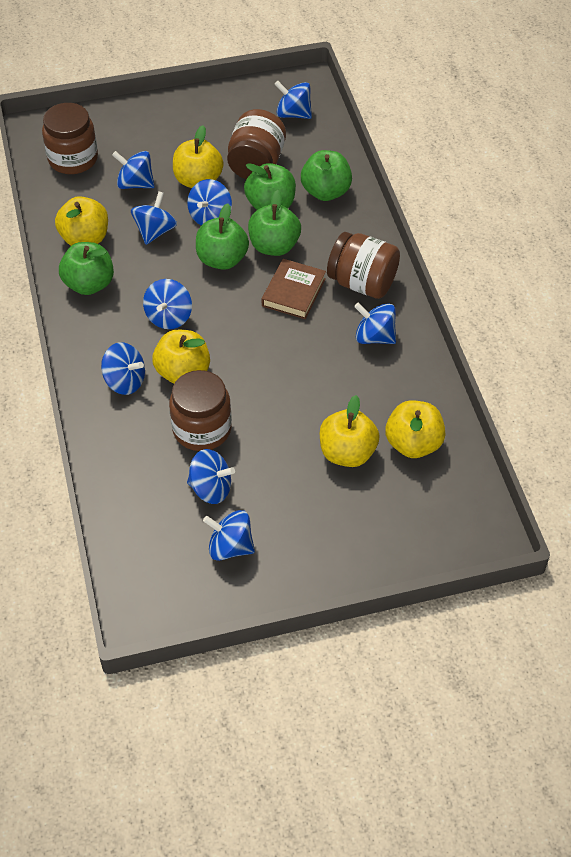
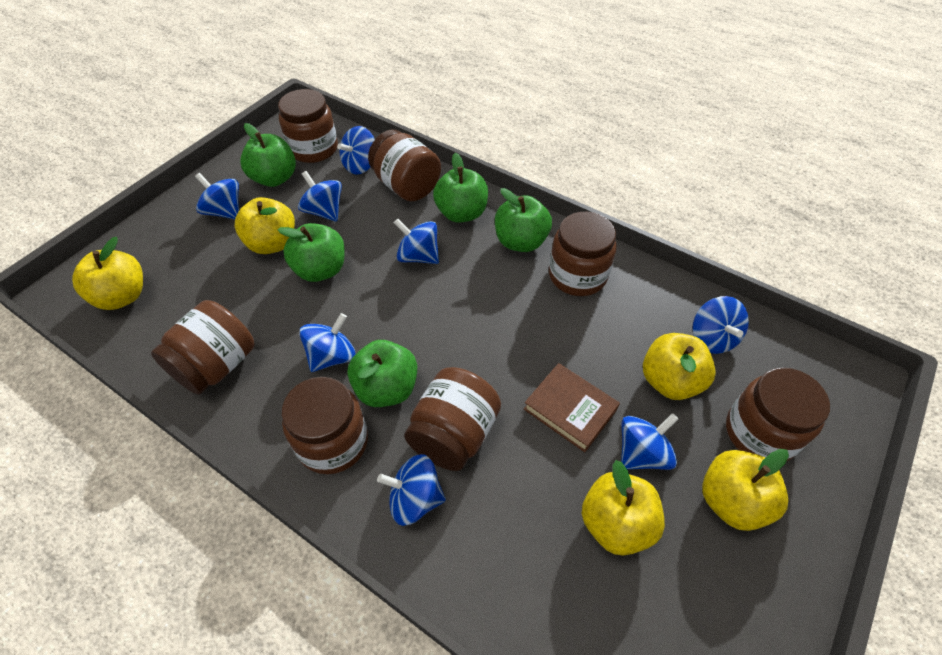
blue spinning top: 9 -> 8
brown jar: 4 -> 7

